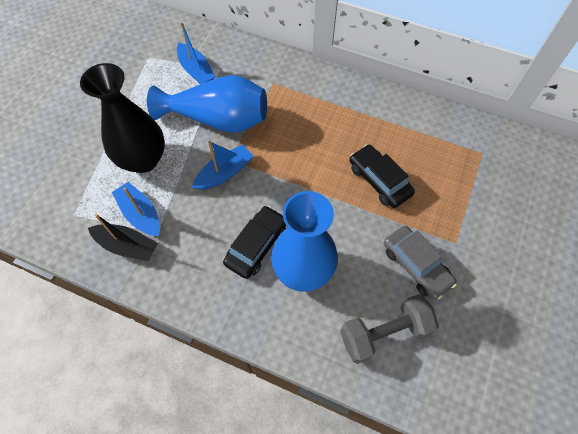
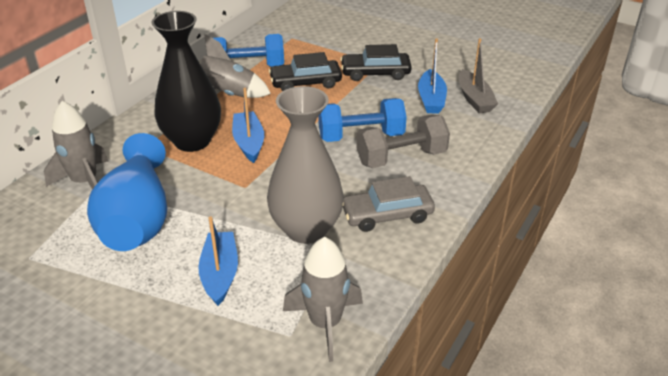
black boat: 1 -> 0
blue dumbbell: 0 -> 2
blue vase: 2 -> 1
grey boat: 0 -> 1
grey rocket: 0 -> 3
grey vase: 0 -> 1

